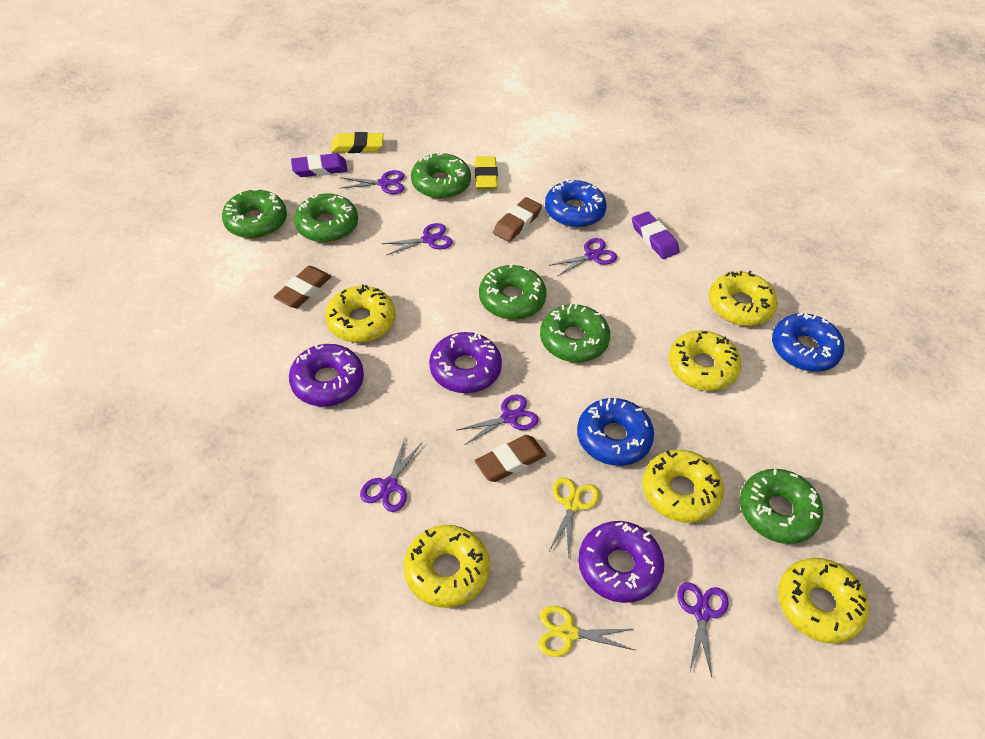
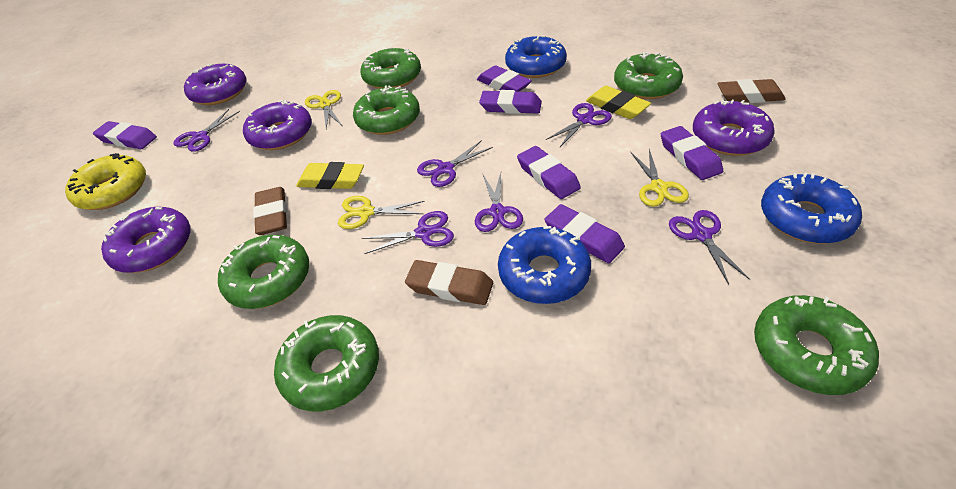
purple donut: 3 -> 4
purple eraser: 2 -> 6
yellow donut: 6 -> 1
yellow scissors: 2 -> 3

